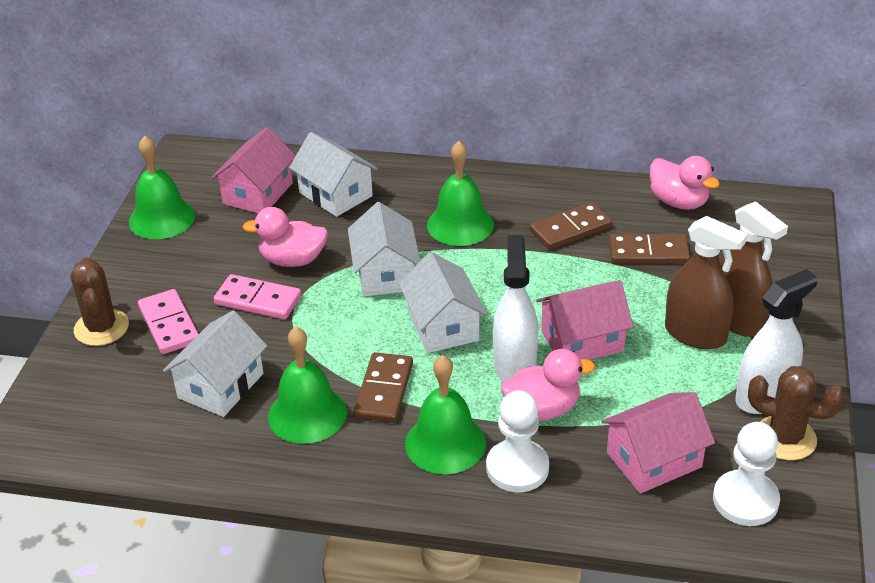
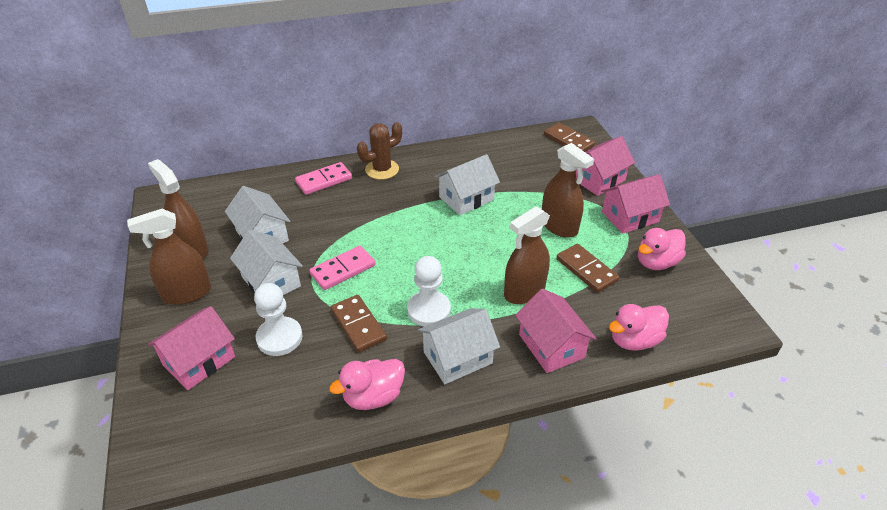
brown cactus: 2 -> 1
brown spray bottle: 2 -> 4
green bell: 4 -> 0
pink house: 3 -> 4
white spray bottle: 2 -> 0

